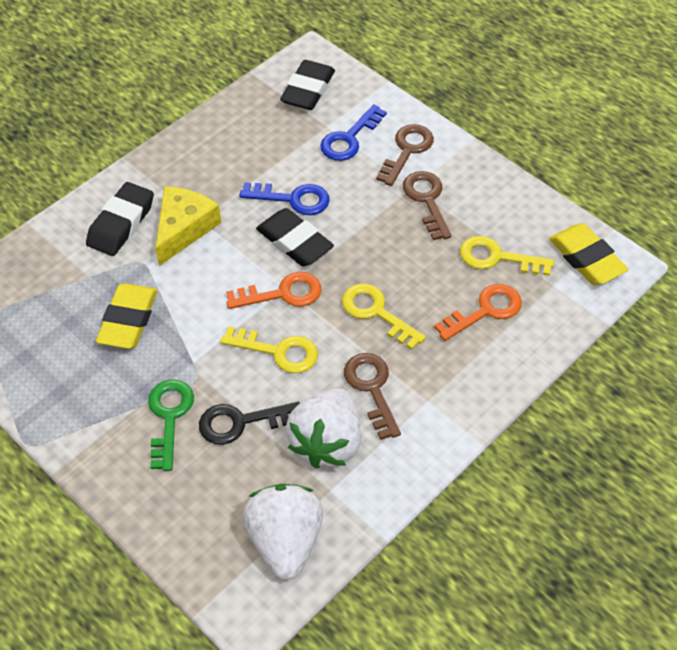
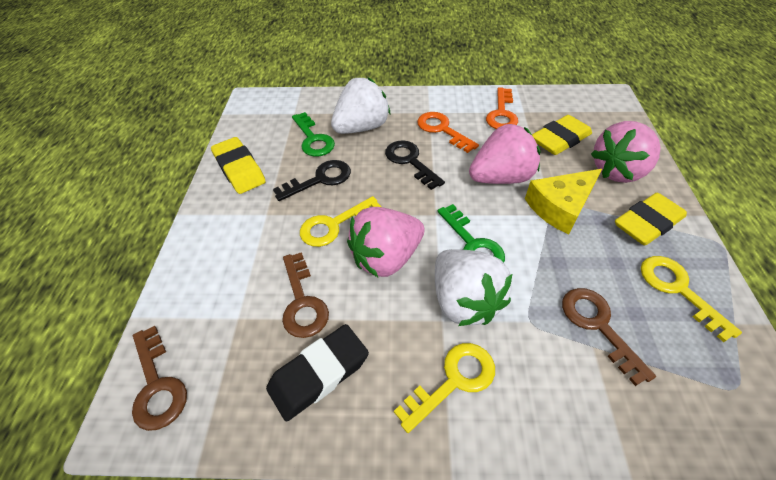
black eraser: 3 -> 1
black key: 1 -> 2
blue key: 2 -> 0
green key: 1 -> 2
pink strawberry: 0 -> 3
yellow eraser: 2 -> 3

